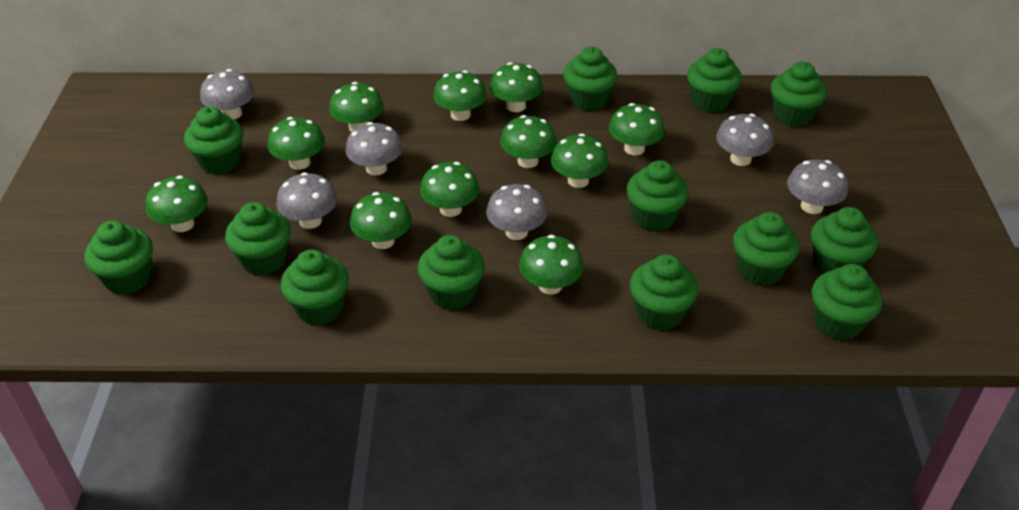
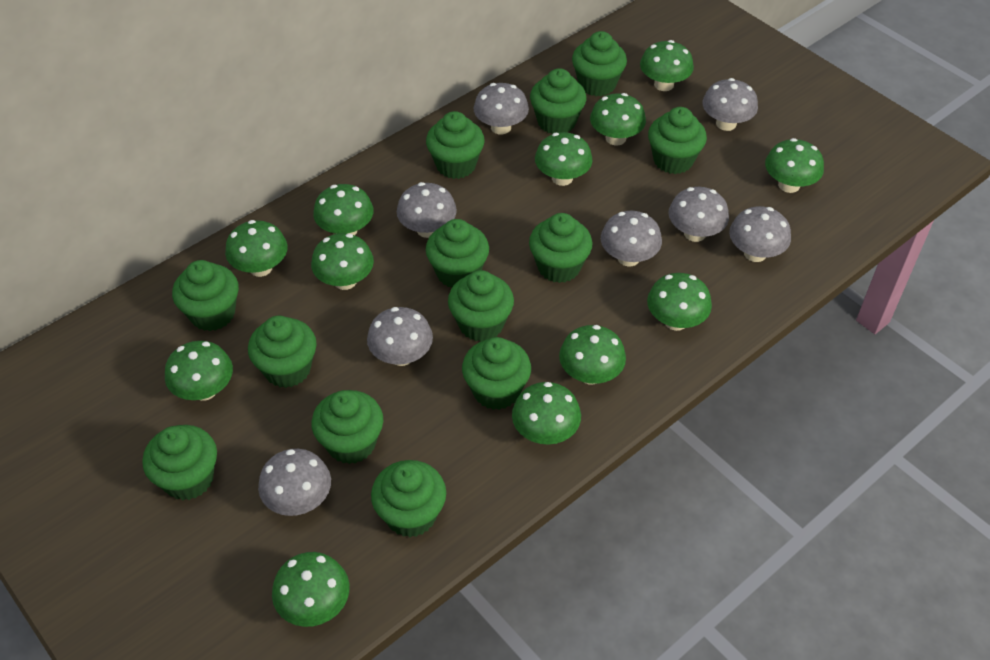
green mushroom: 11 -> 12
grey mushroom: 6 -> 8

